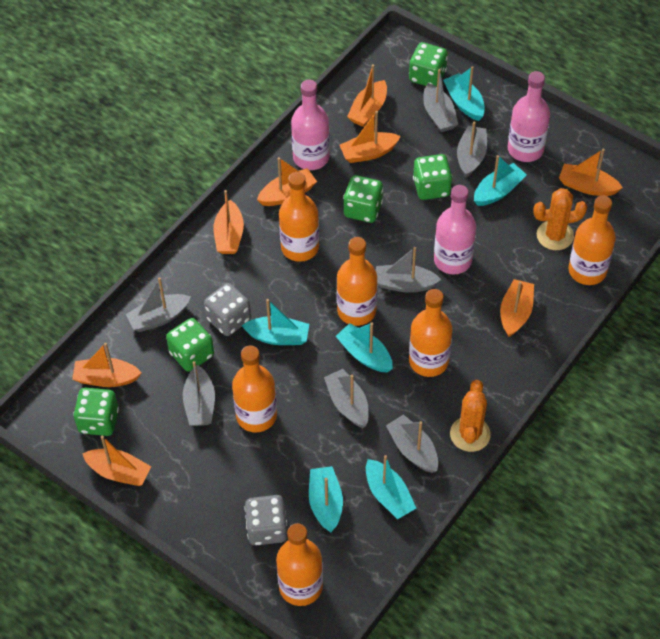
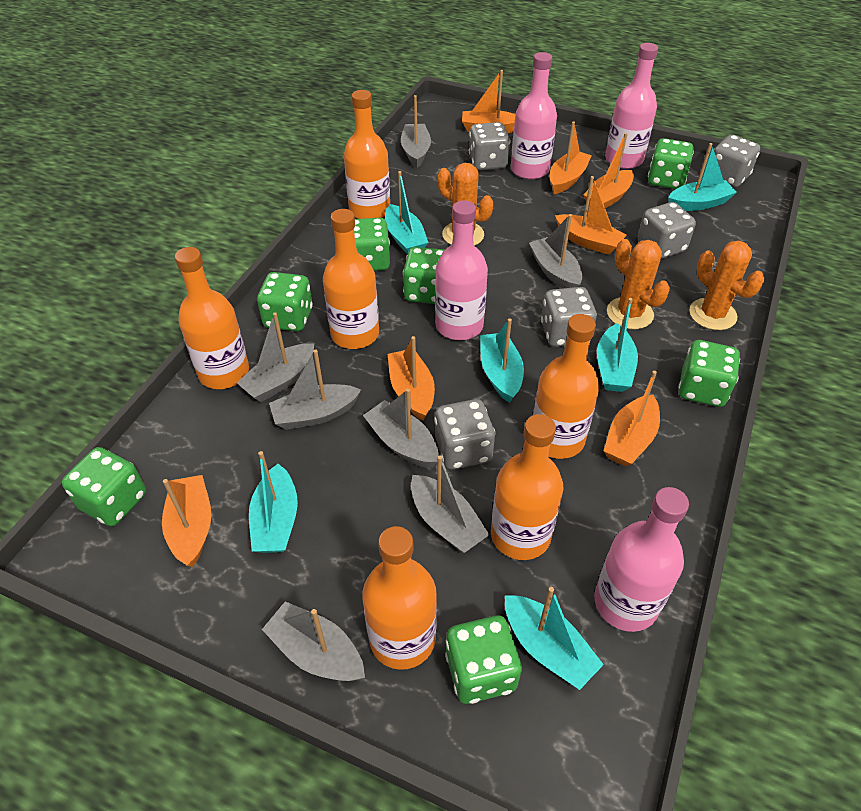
green dice: 5 -> 7
grey dice: 2 -> 5
orange boat: 8 -> 7
orange cactus: 2 -> 3
pink bottle: 3 -> 4

